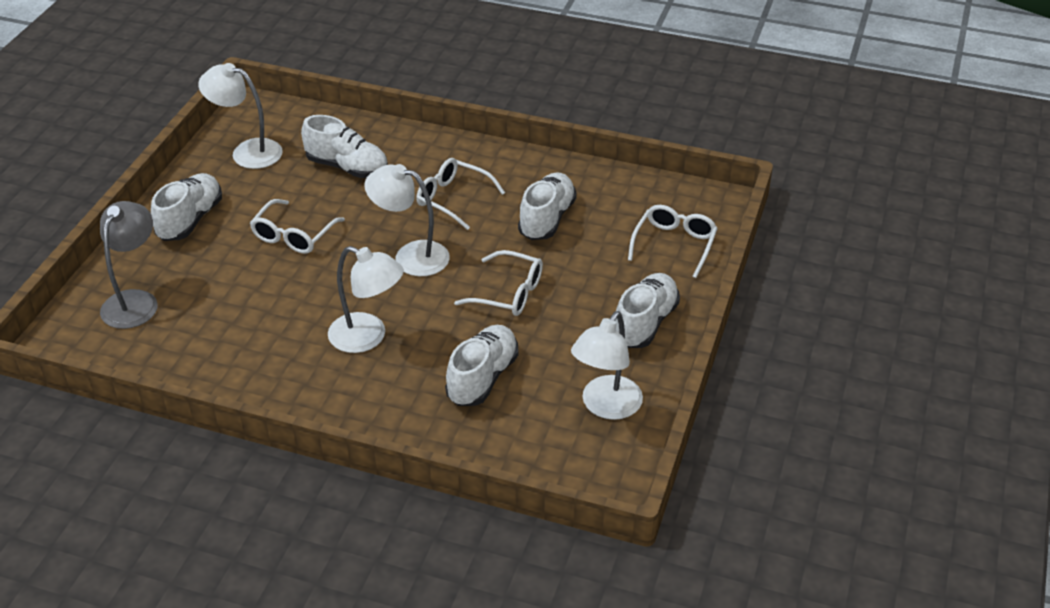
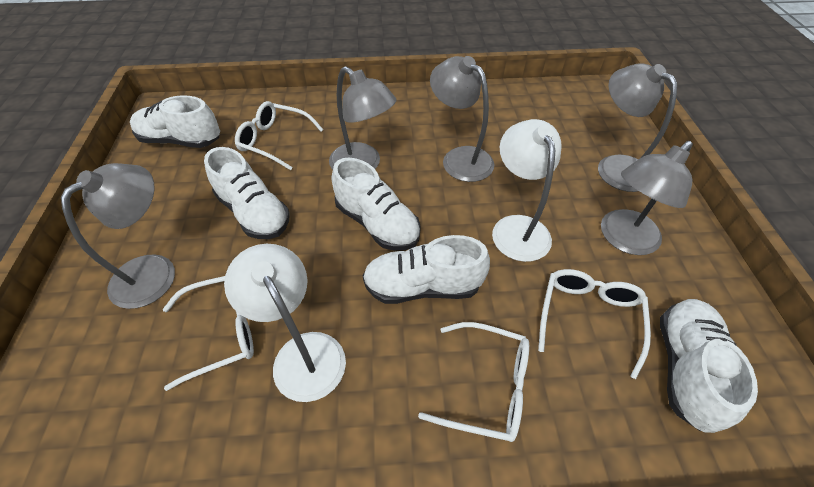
grey lamp: 1 -> 5
white lamp: 4 -> 2

